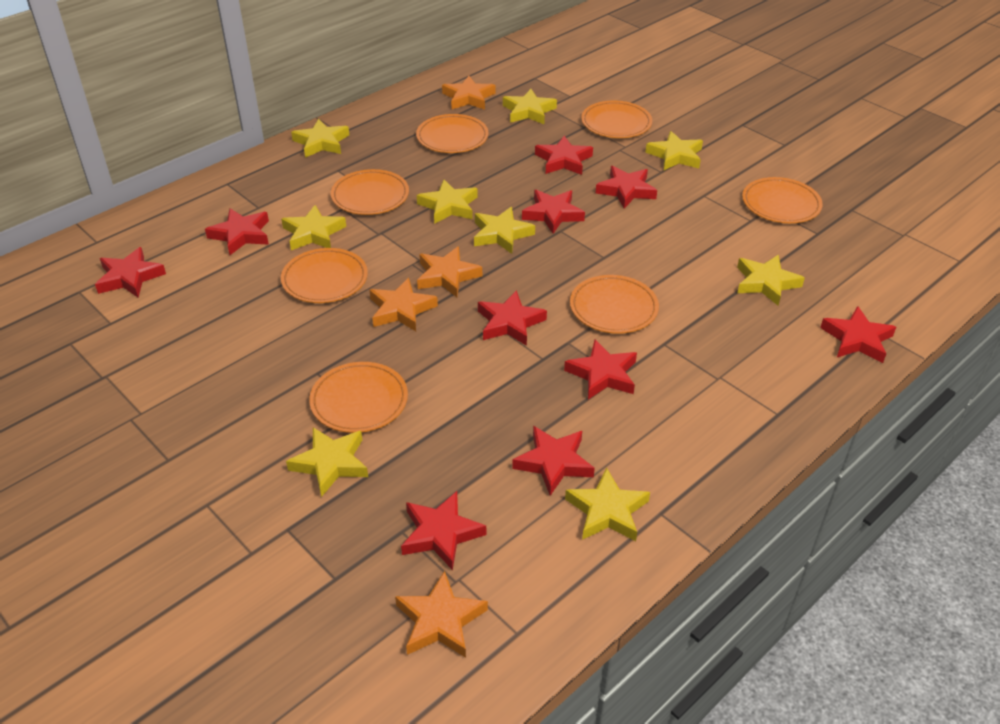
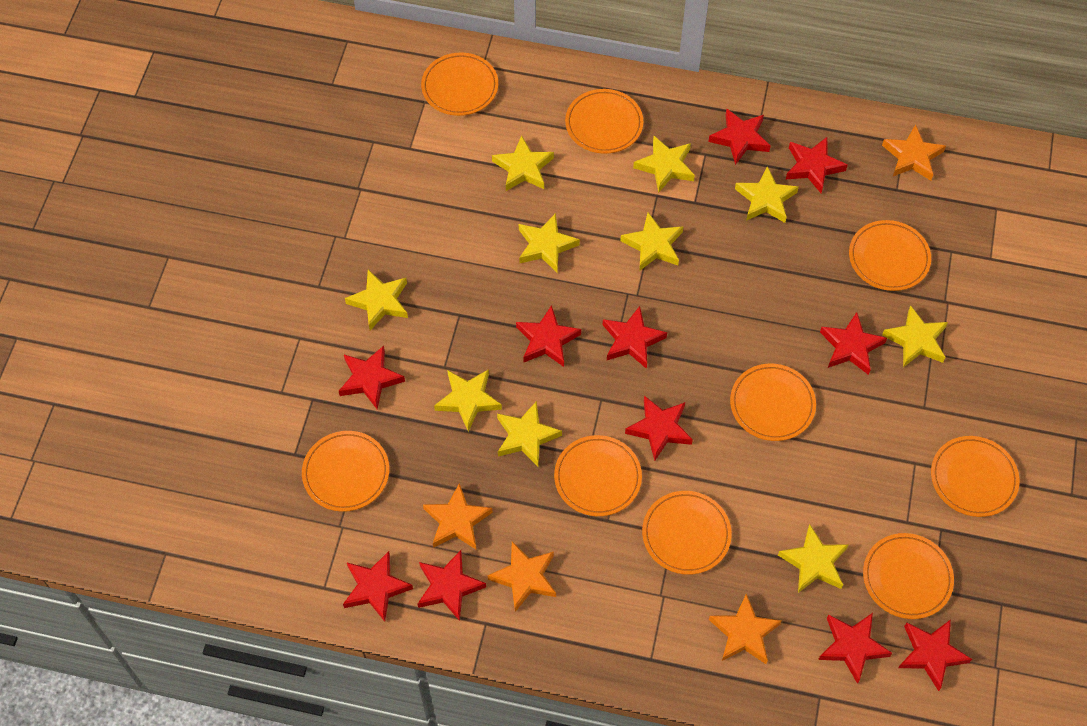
orange plate: 7 -> 9
red star: 10 -> 11
yellow star: 9 -> 10

